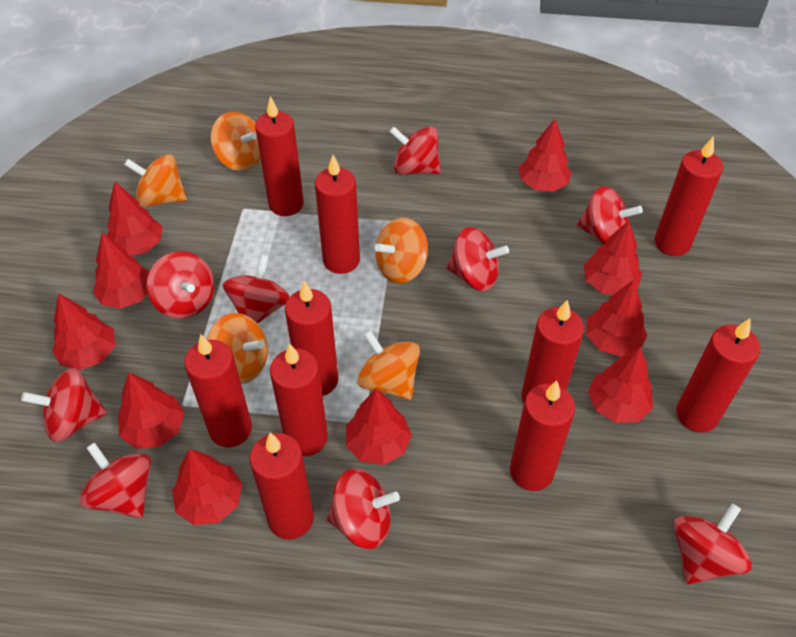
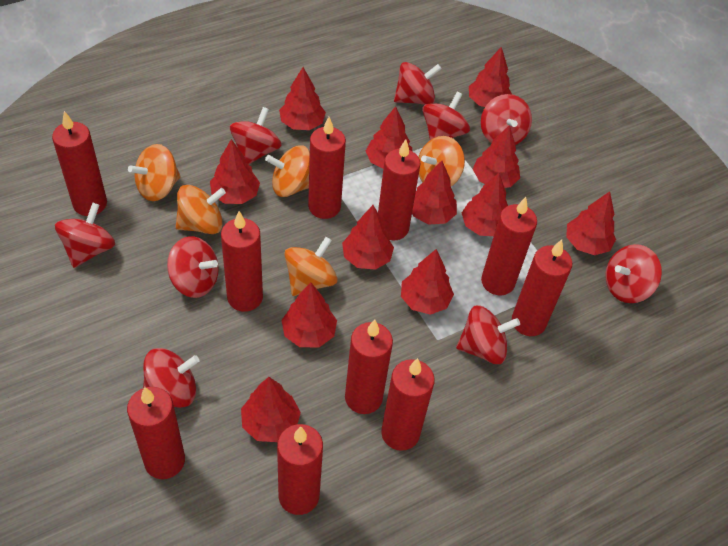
red tree: 10 -> 12

